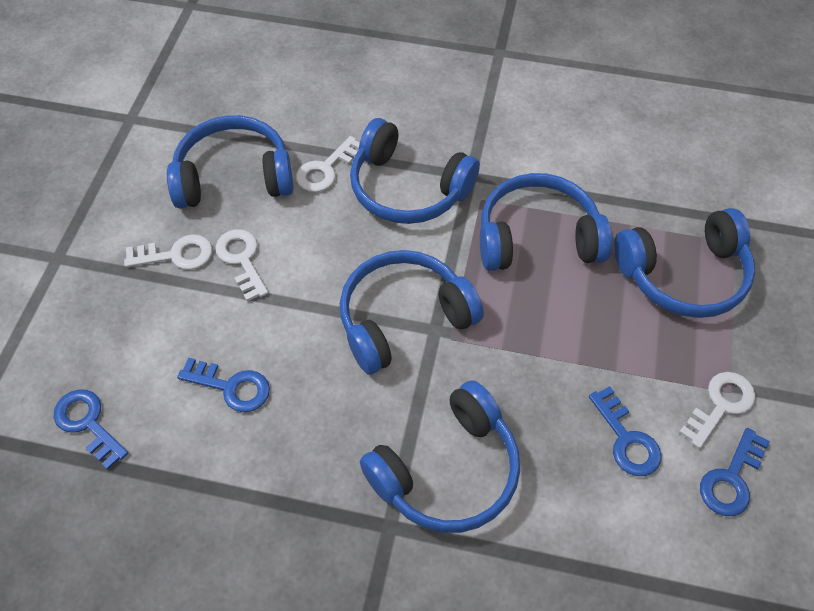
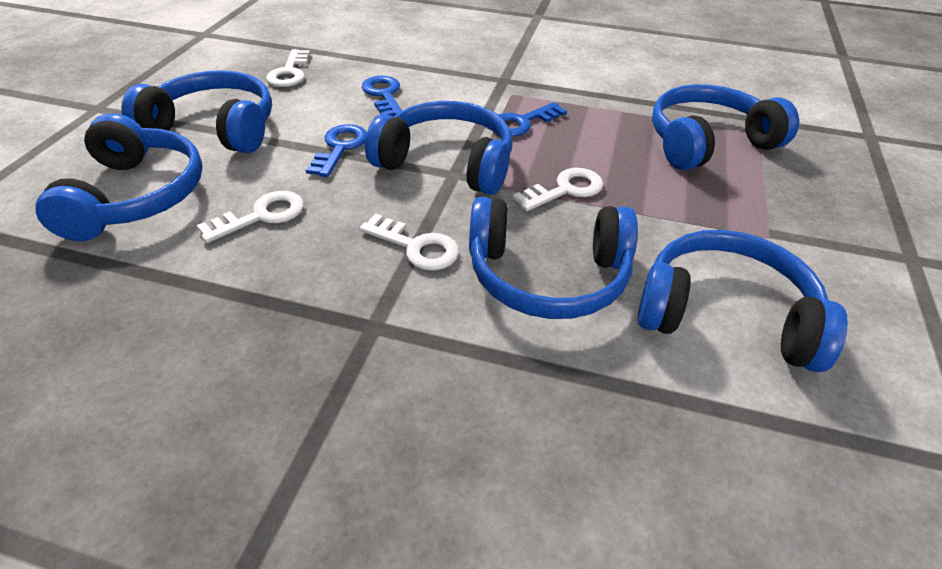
blue key: 4 -> 3

